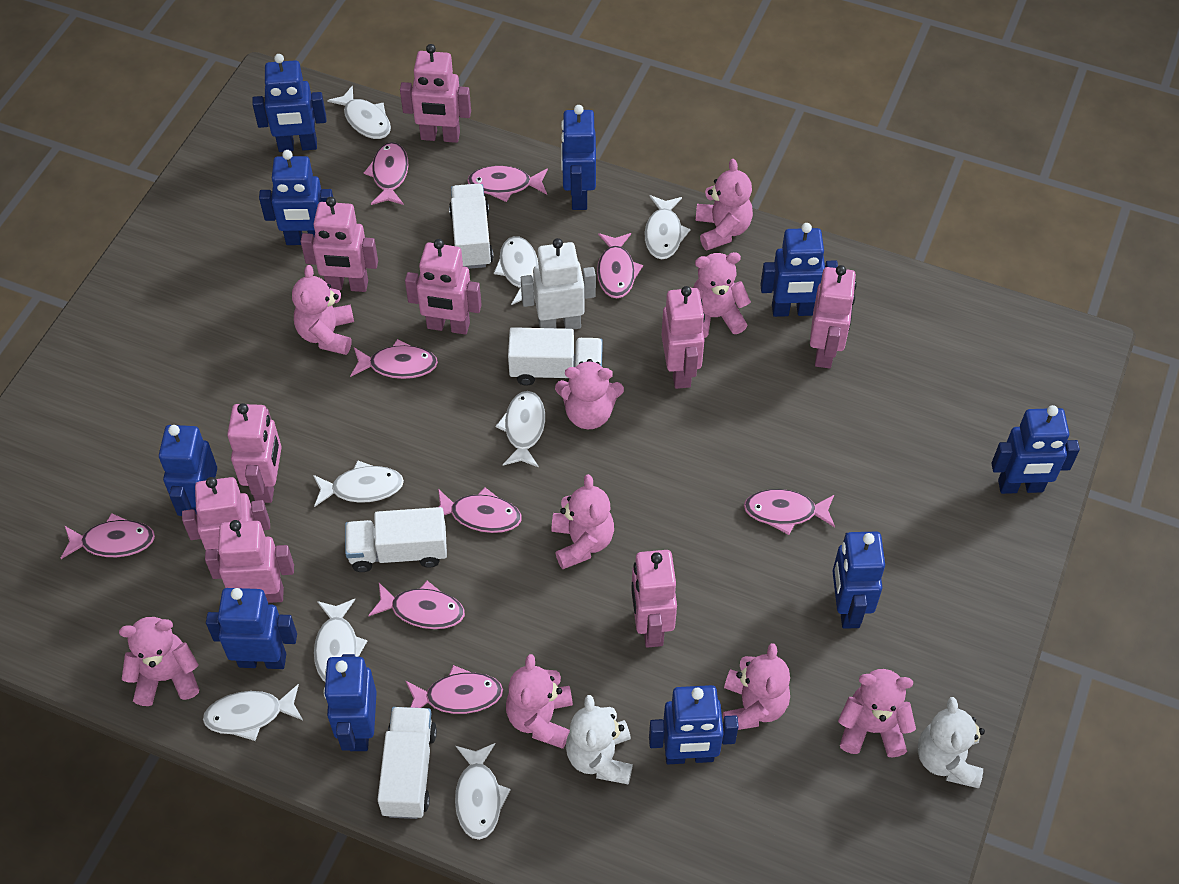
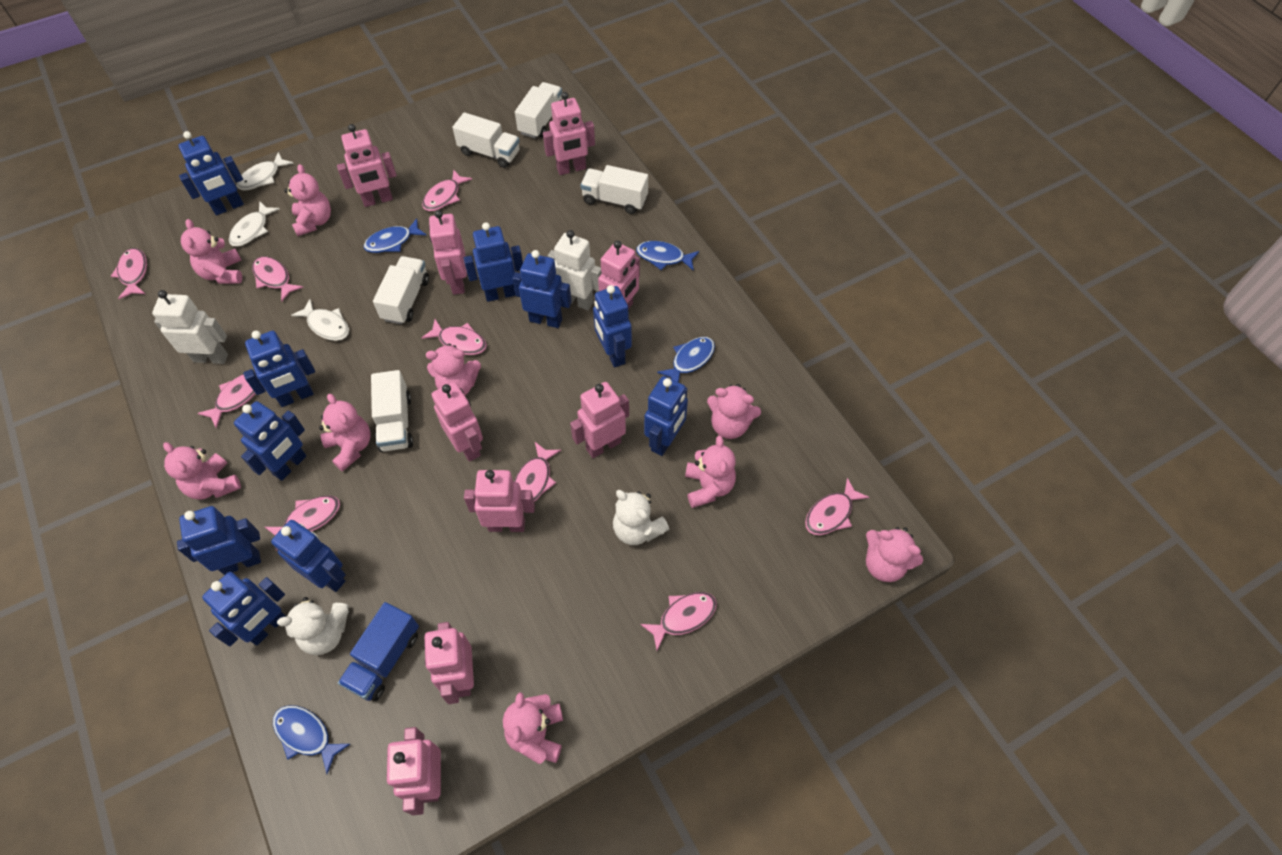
blue fish: 0 -> 4
blue truck: 0 -> 1
white fish: 8 -> 3
white robot: 1 -> 2
white truck: 4 -> 5

